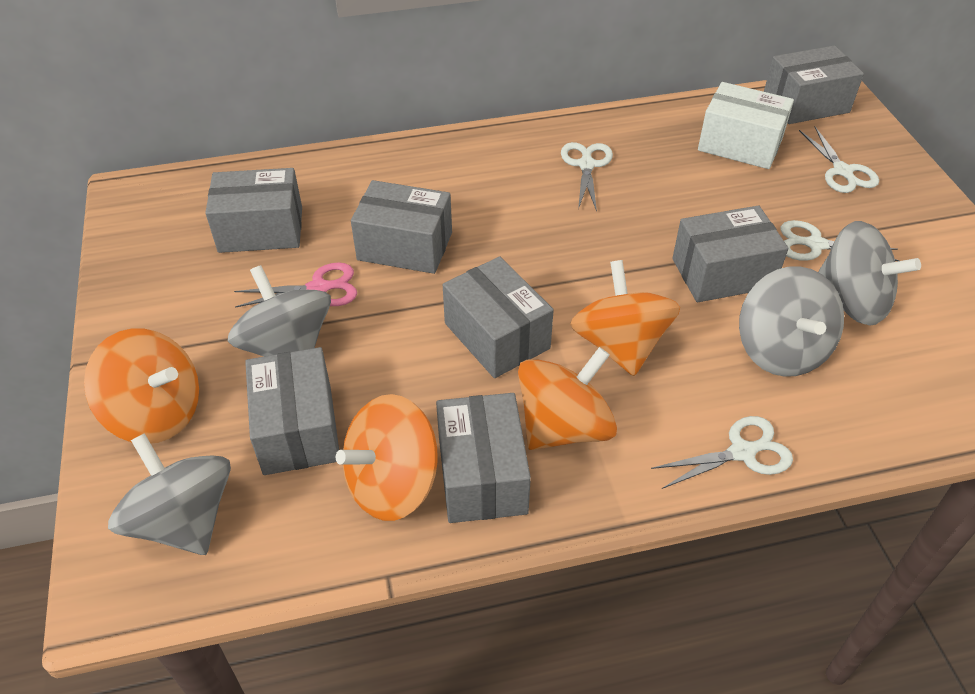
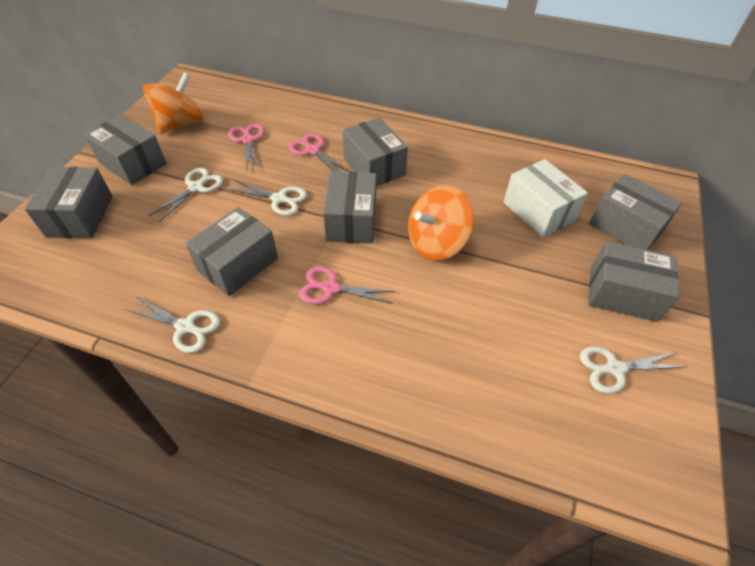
grey spinning top: 4 -> 0
orange spinning top: 4 -> 2
pink scissors: 1 -> 3

